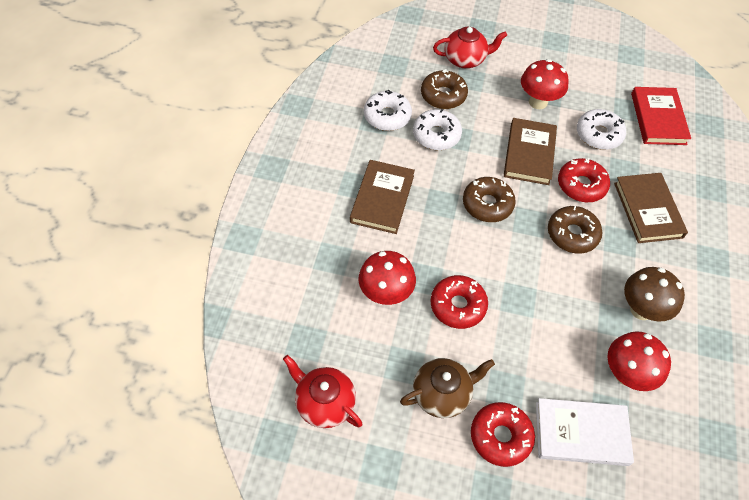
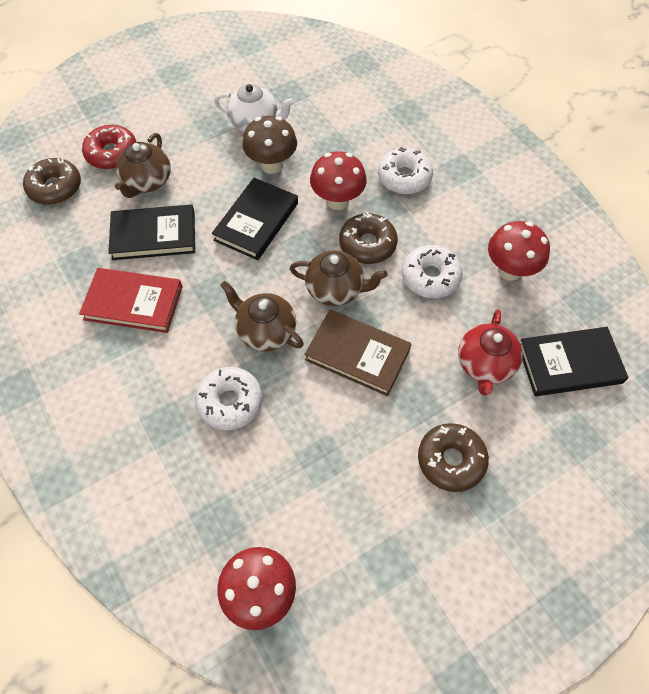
black book: 0 -> 3
brown book: 3 -> 1
brown teapot: 1 -> 3
red donut: 3 -> 1
red teapot: 2 -> 1
white book: 1 -> 0
white teapot: 0 -> 1

